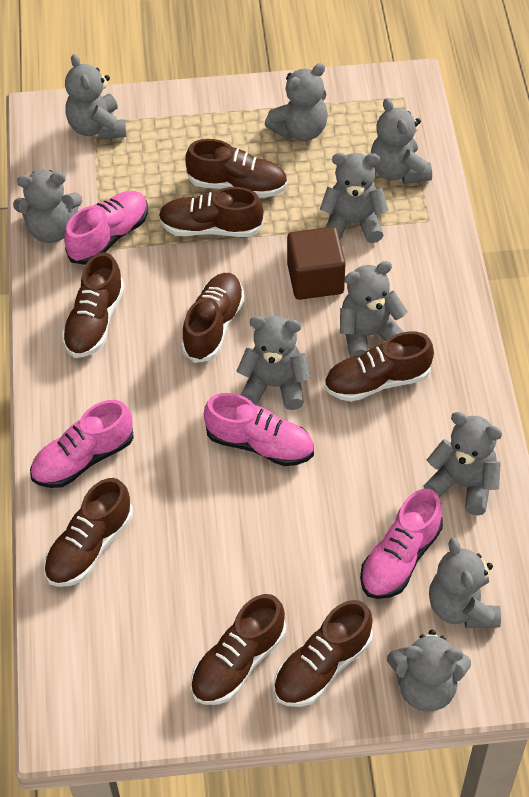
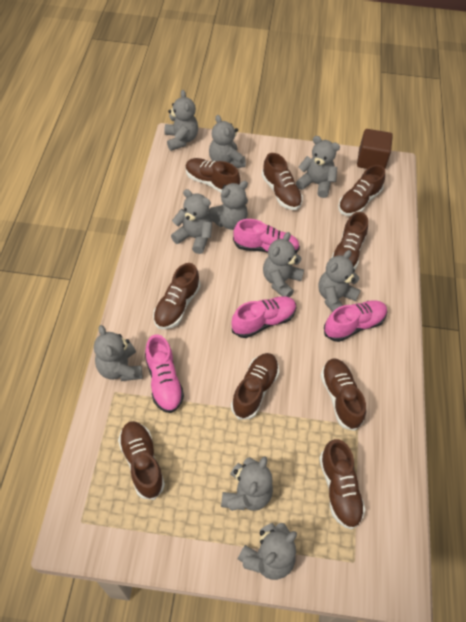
brown shoe: 8 -> 9

